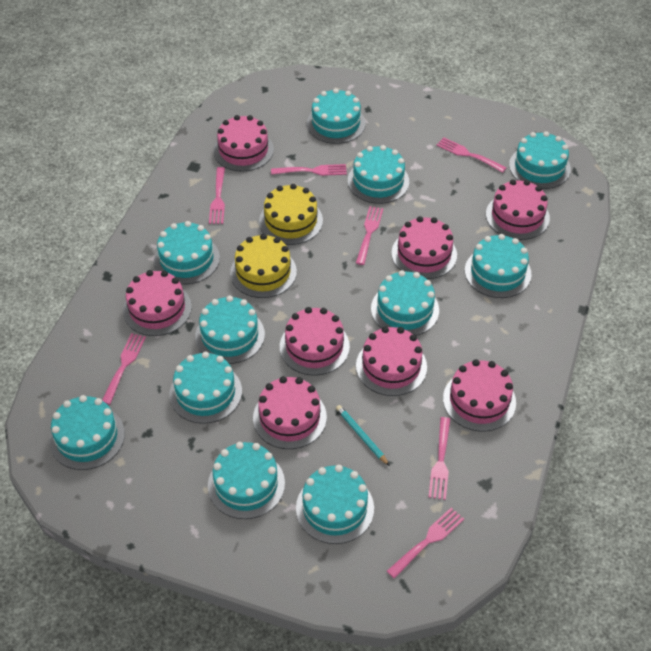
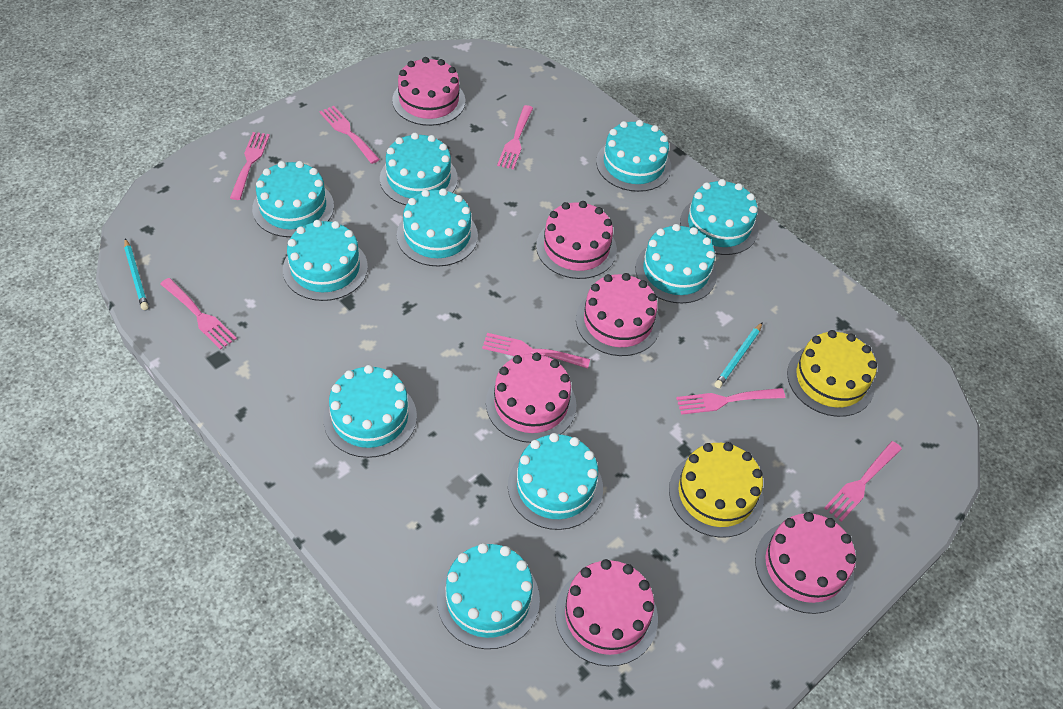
pink cake: 8 -> 6
turquoise cake: 11 -> 10
turquoise pencil: 1 -> 2

